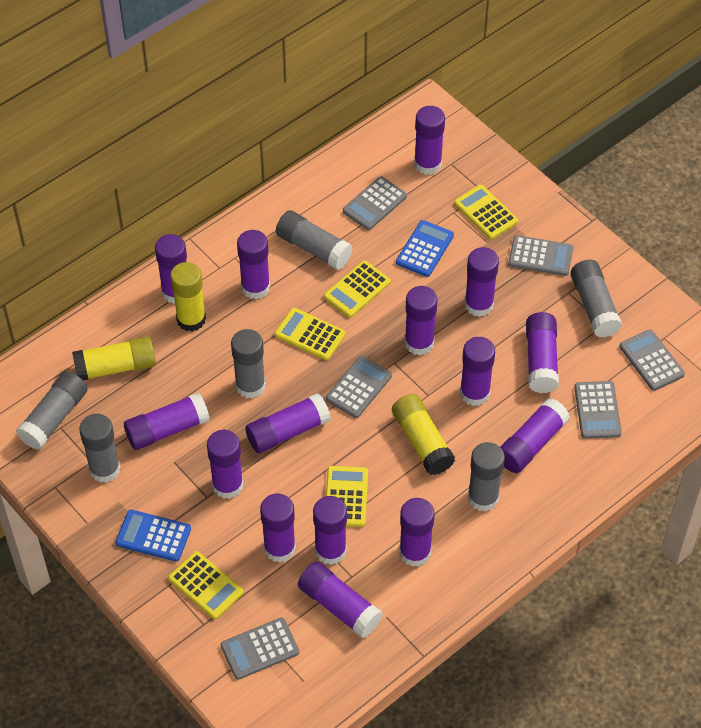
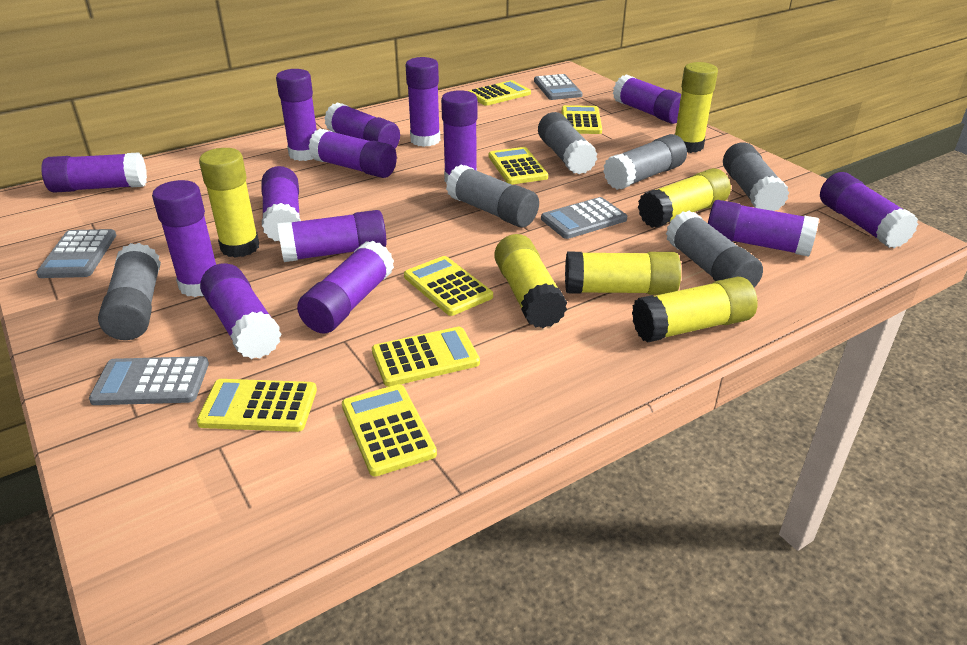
blue calculator: 2 -> 0
grey calculator: 6 -> 4
purple glue stick: 15 -> 14
yellow calculator: 5 -> 7
yellow glue stick: 3 -> 6

